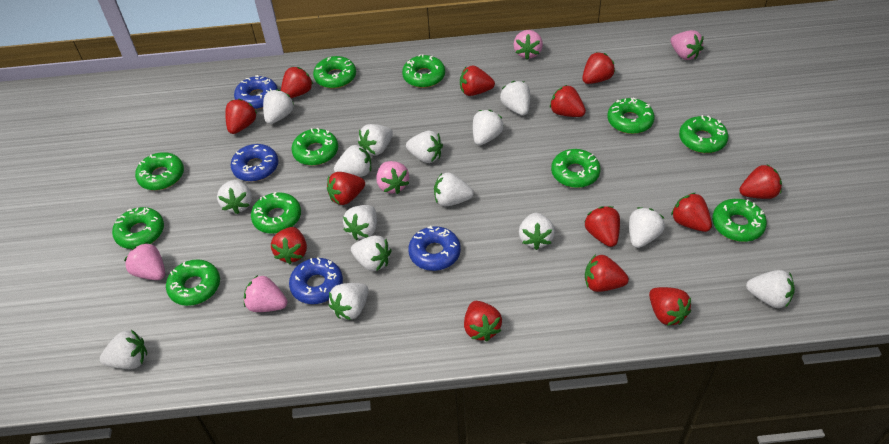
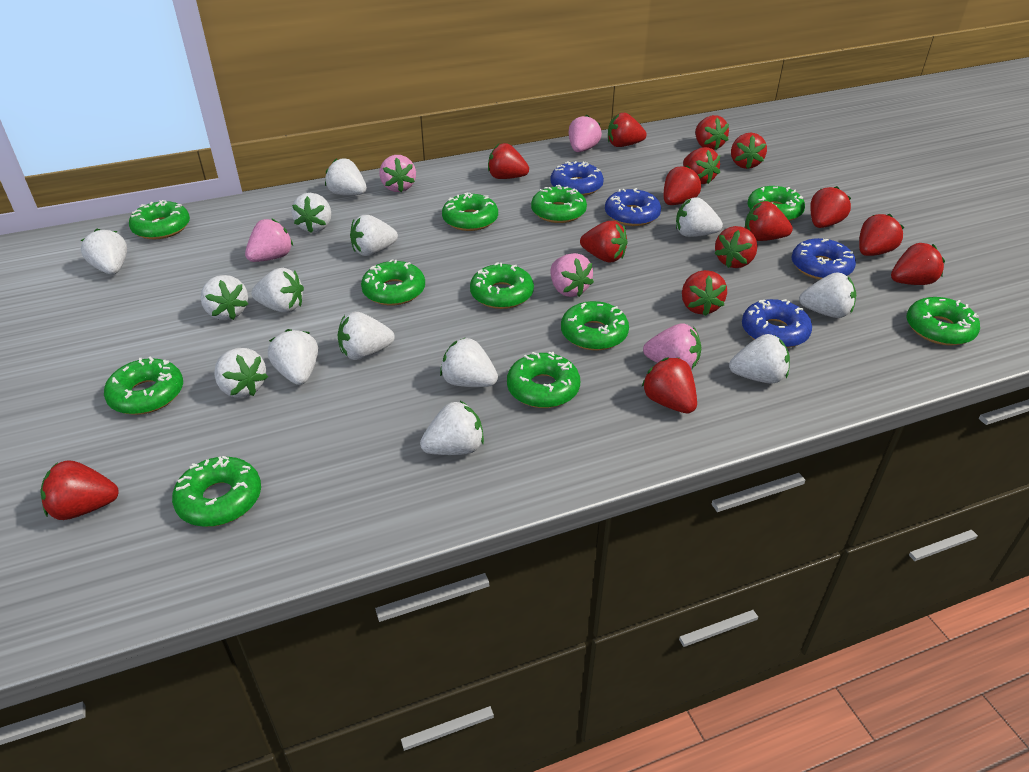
red strawberry: 13 -> 15
white strawberry: 15 -> 14

